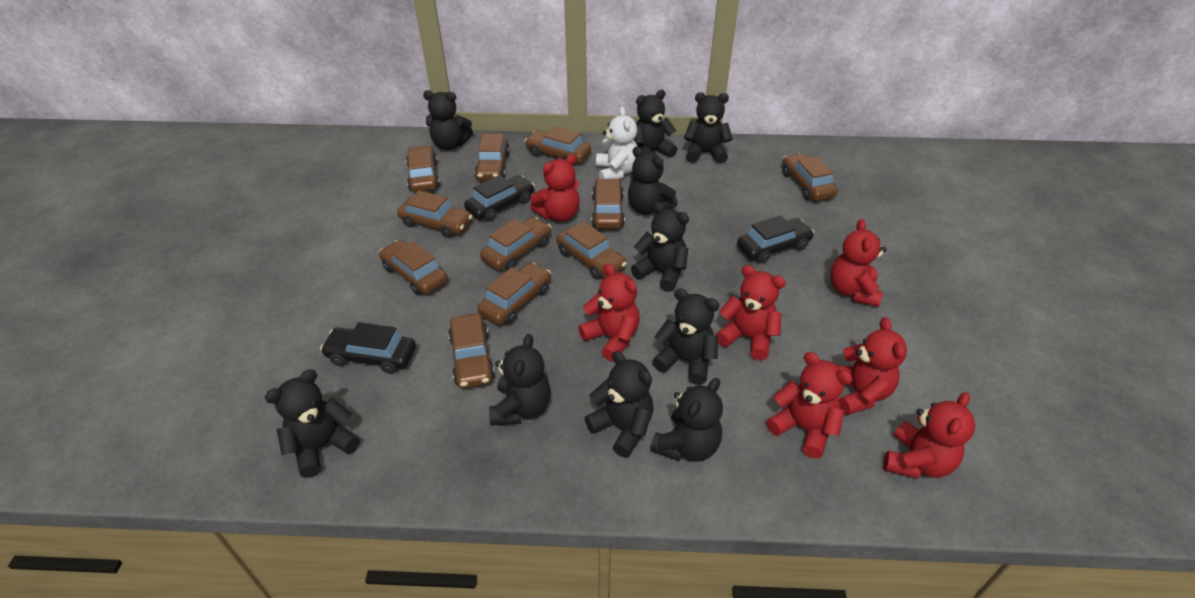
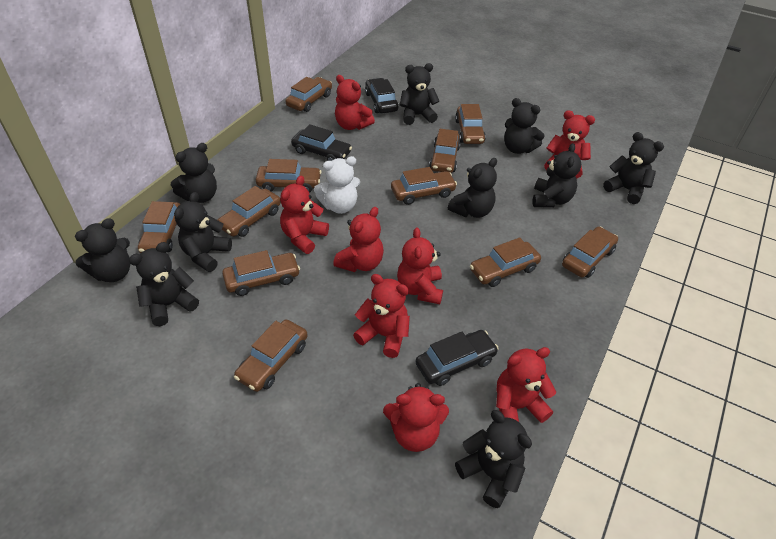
red teddy bear: 7 -> 8

